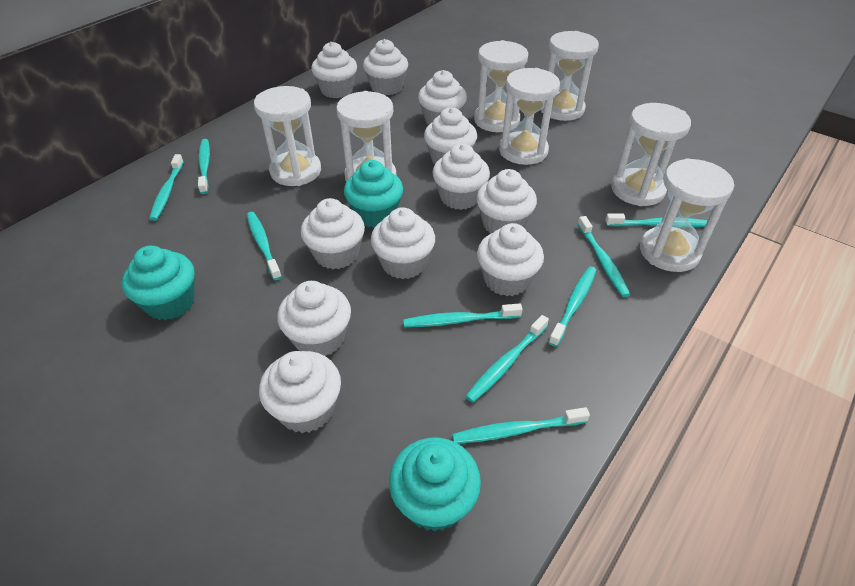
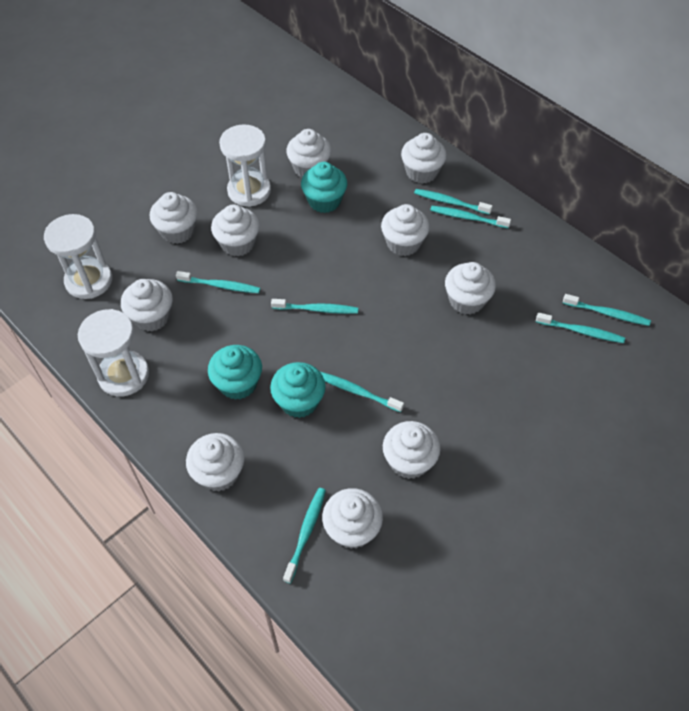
turquoise toothbrush: 9 -> 8
white cupcake: 11 -> 10
white hourglass: 7 -> 3

